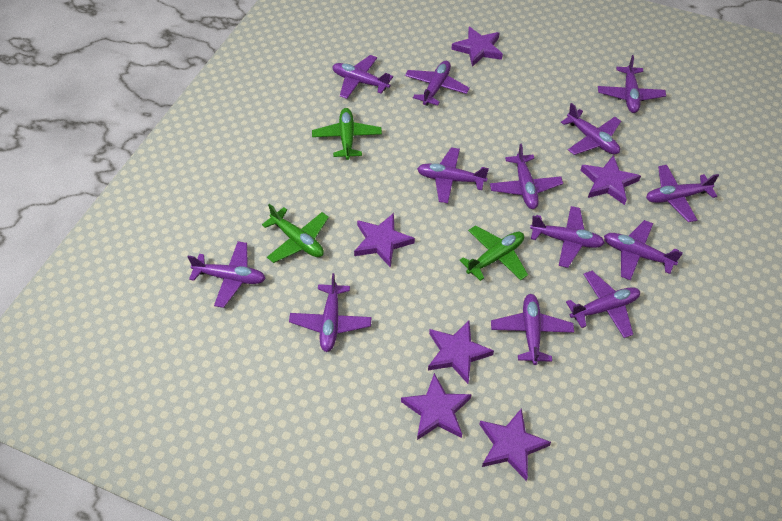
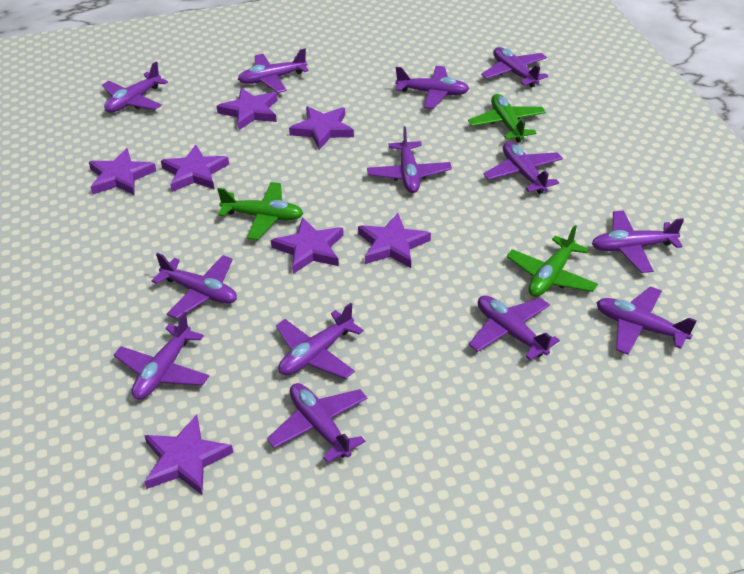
purple star: 6 -> 7

